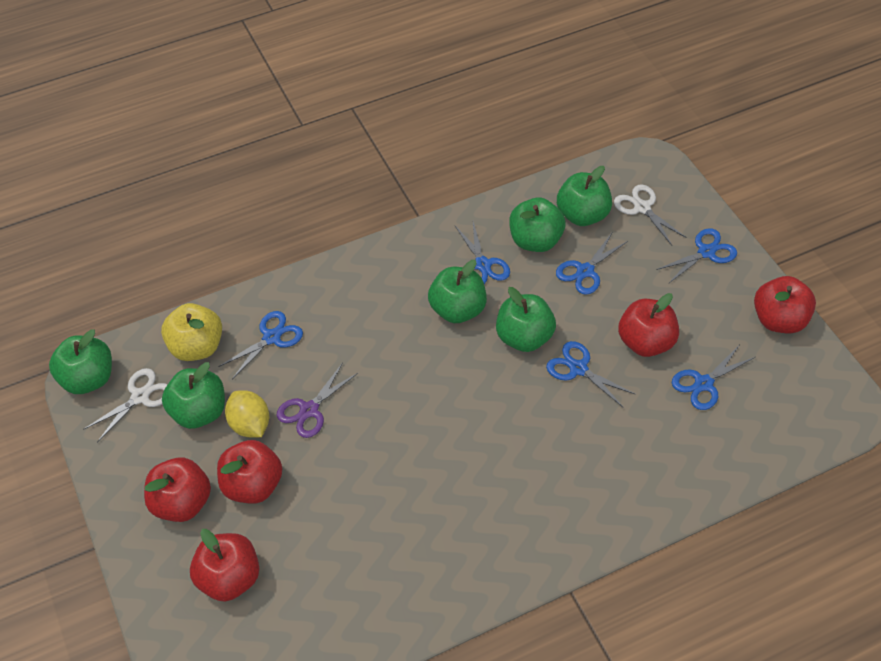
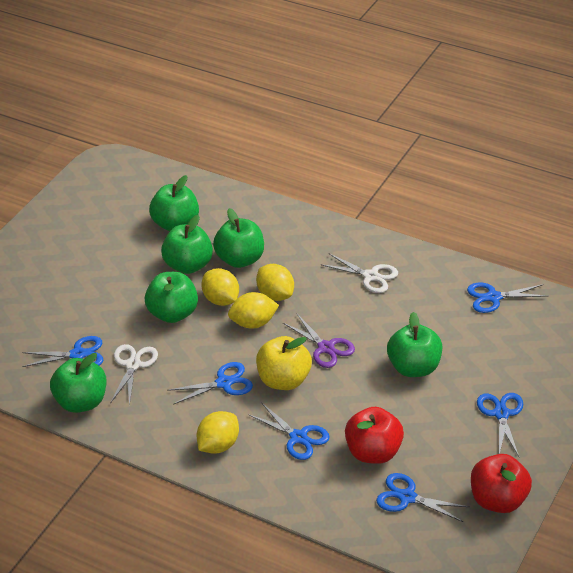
red apple: 5 -> 2
yellow lemon: 1 -> 4

